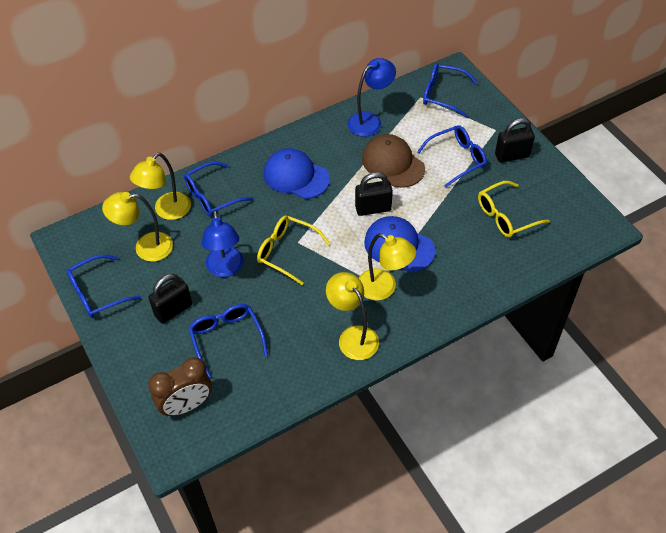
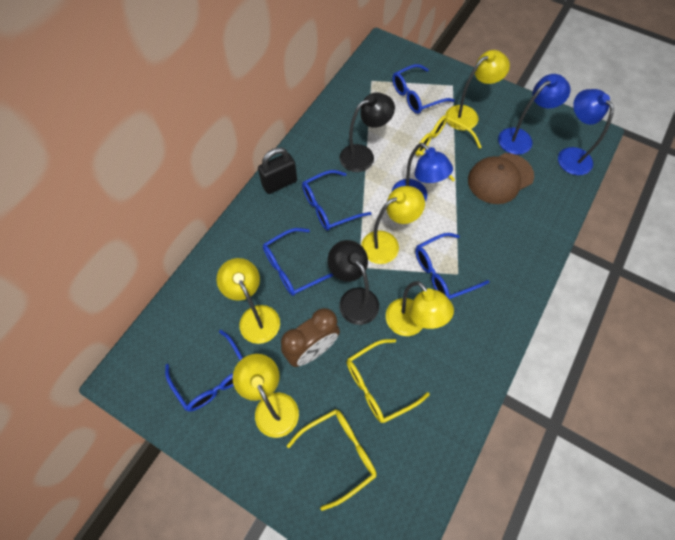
black lamp: 0 -> 2
black padlock: 3 -> 1
blue cap: 2 -> 0
blue lamp: 2 -> 3
yellow glasses: 2 -> 3
yellow lamp: 4 -> 5

